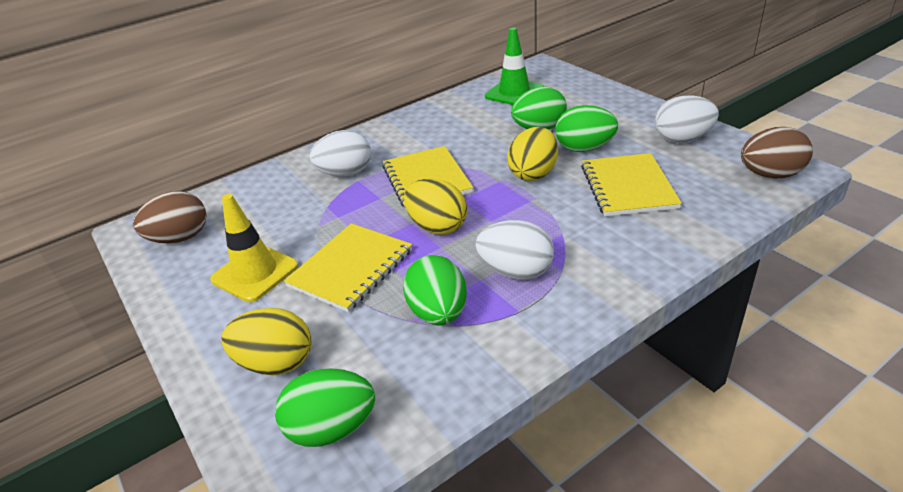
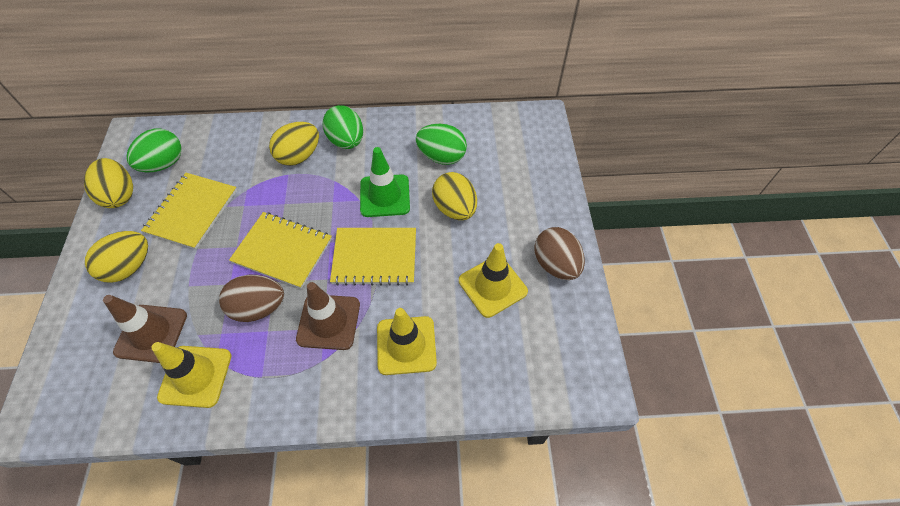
brown traffic cone: 0 -> 2
green egg: 4 -> 3
white egg: 3 -> 0
yellow egg: 3 -> 4
yellow traffic cone: 1 -> 3

